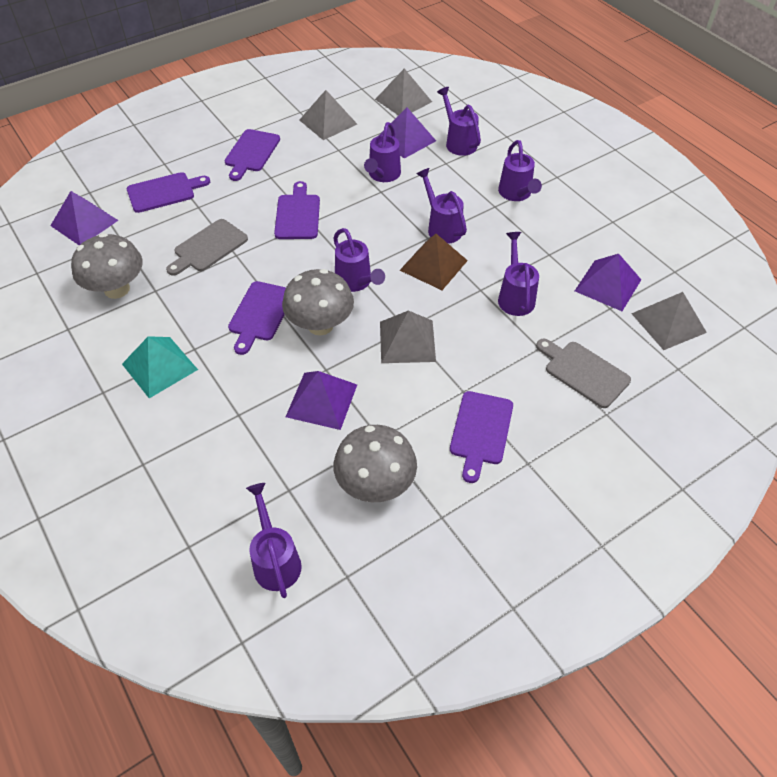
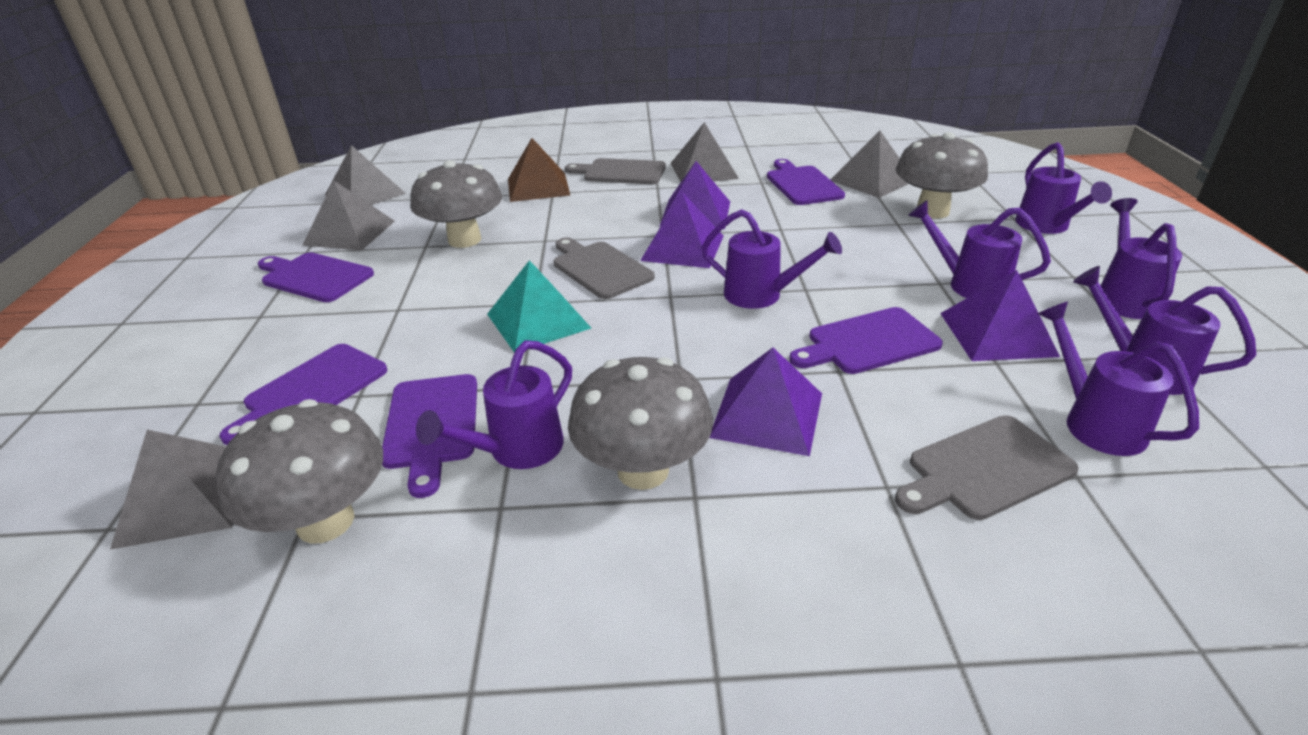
grey cutting board: 2 -> 3
grey mushroom: 3 -> 4
grey pyramid: 4 -> 5

